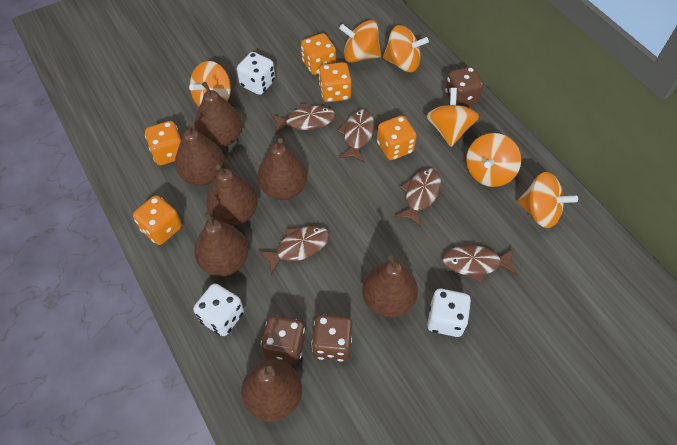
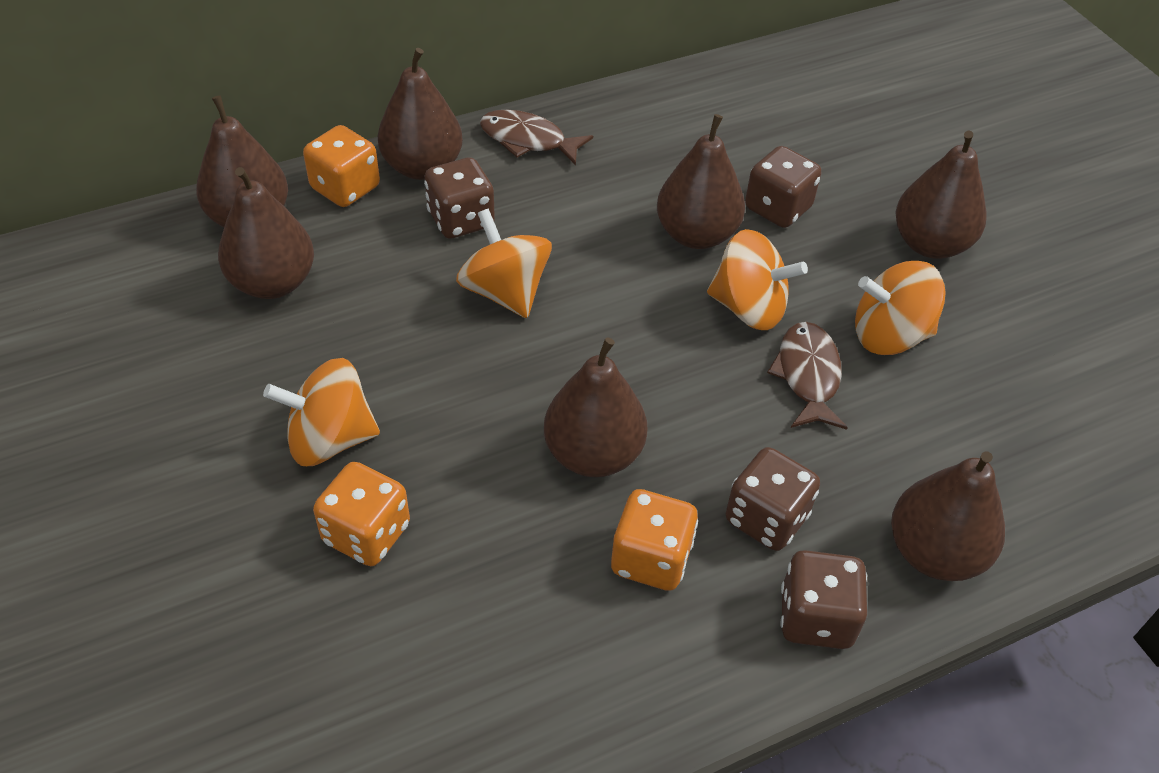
brown dice: 3 -> 4
brown fish: 5 -> 2
orange dice: 5 -> 3
orange spinning top: 6 -> 4
white dice: 3 -> 0

